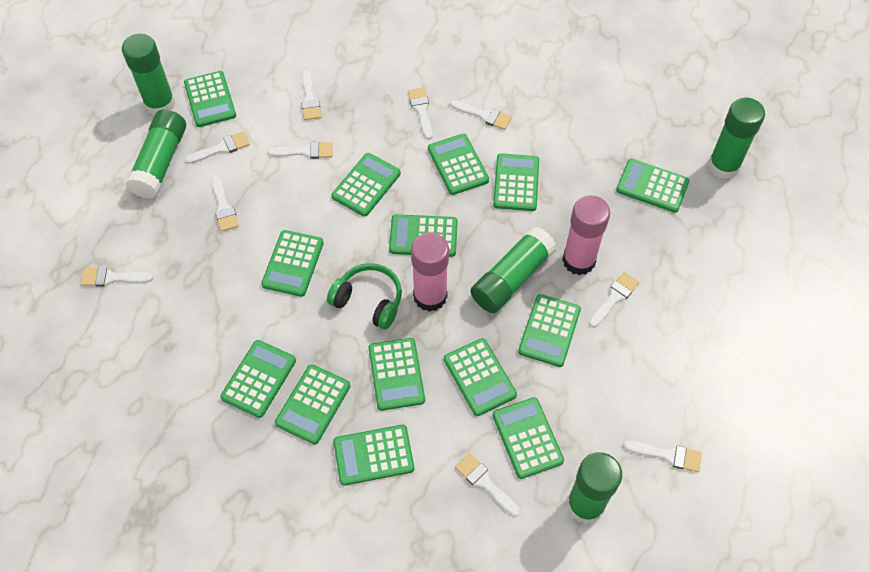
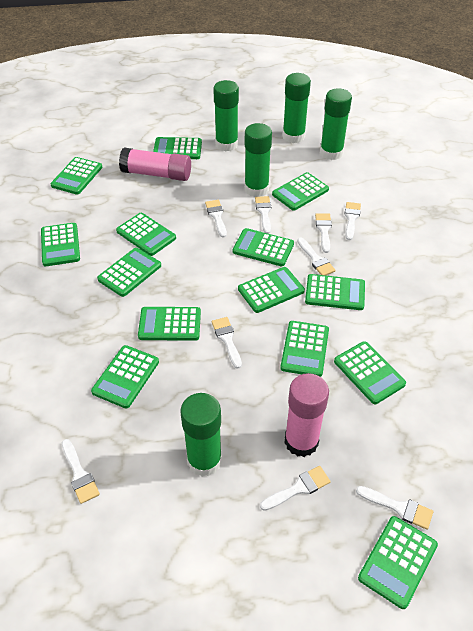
green headphones: 1 -> 0
white brush: 10 -> 9

